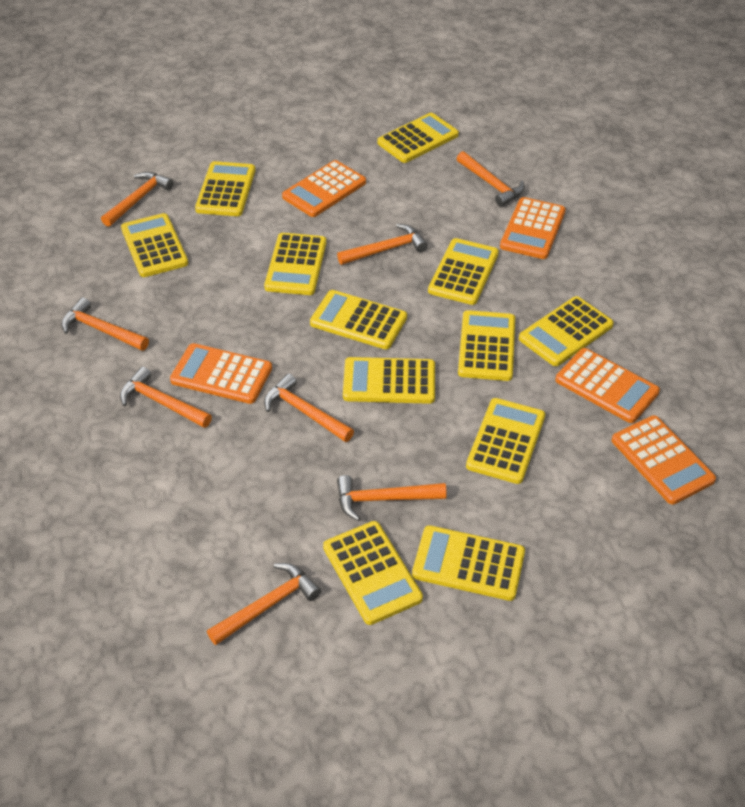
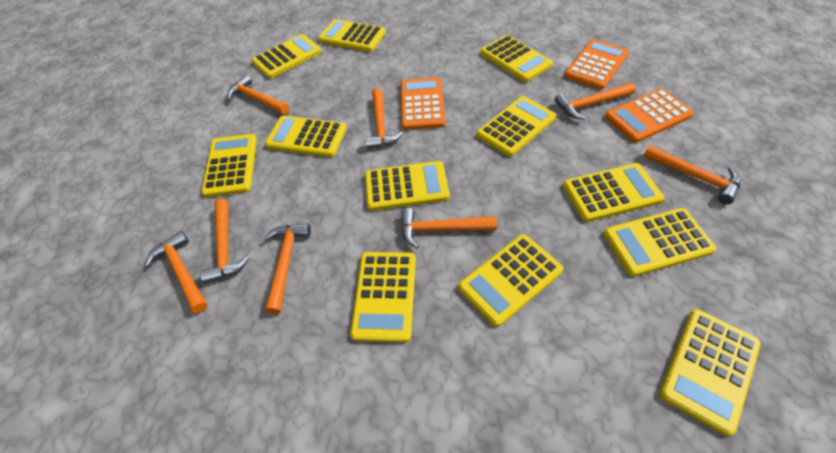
orange calculator: 5 -> 3

